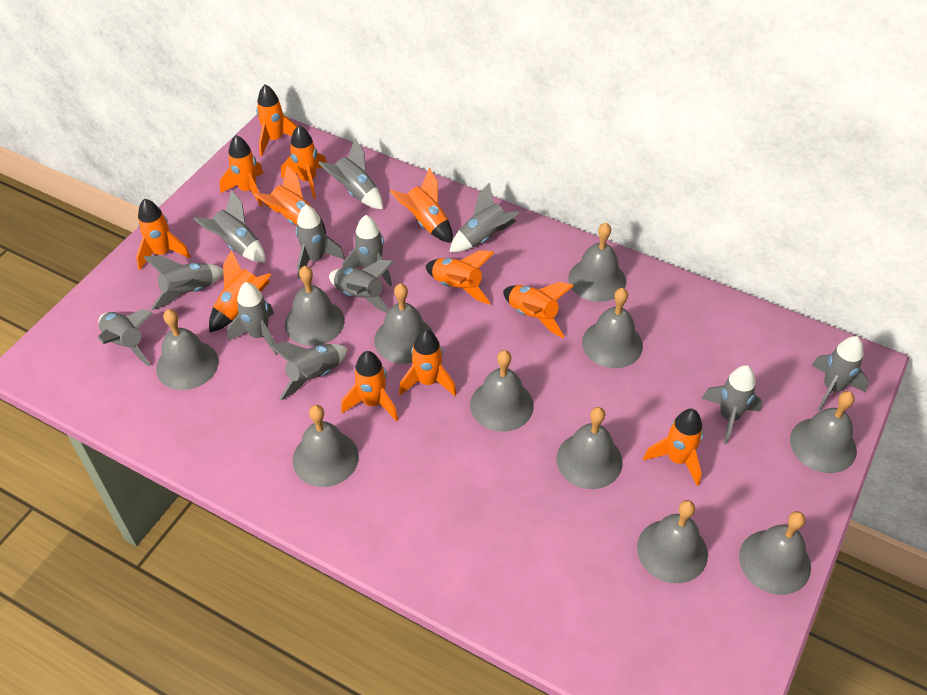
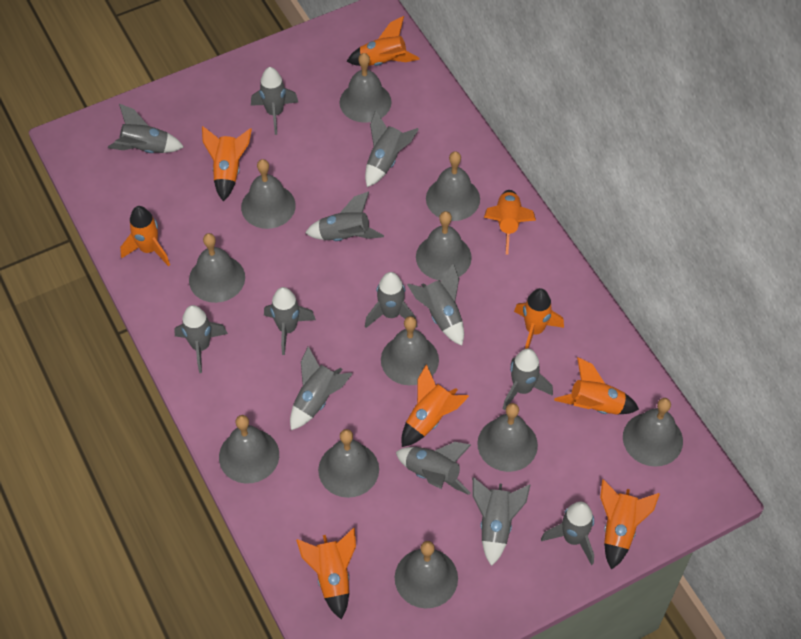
grey rocket: 12 -> 13
orange rocket: 12 -> 9

